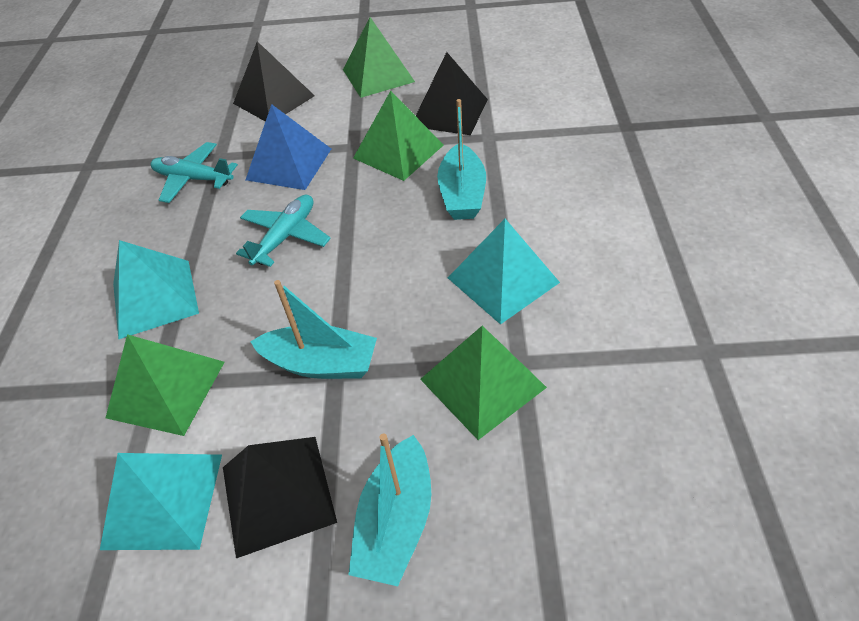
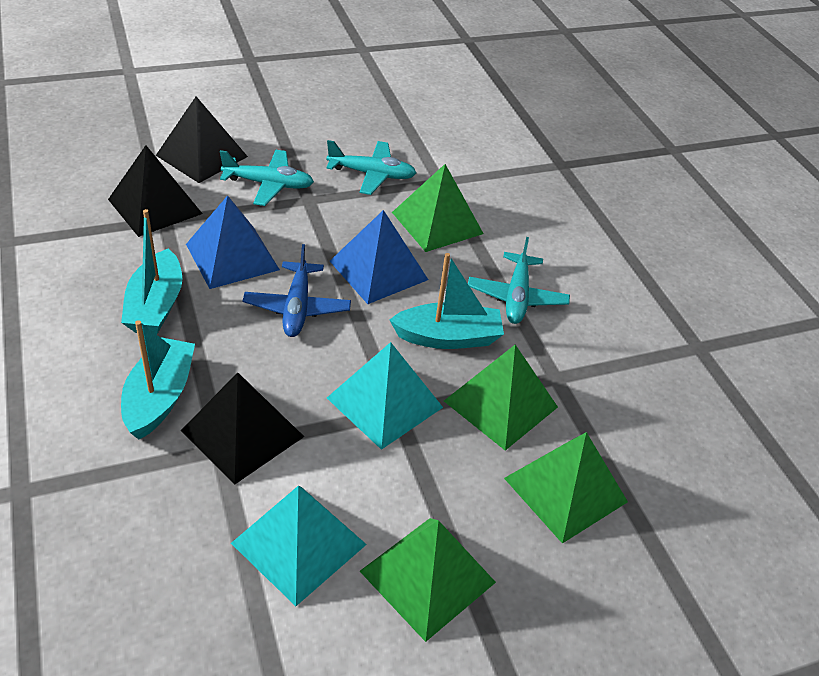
blue plane: 0 -> 1
blue pyramid: 1 -> 2
turquoise plane: 2 -> 3
turquoise pyramid: 3 -> 2

